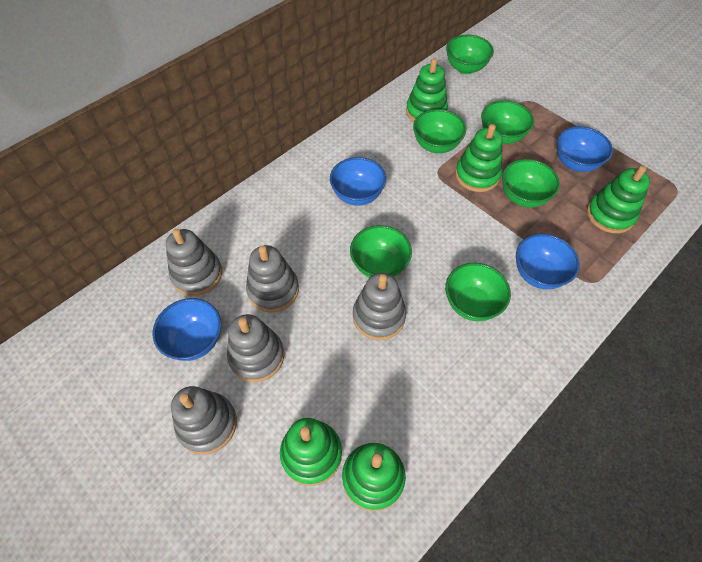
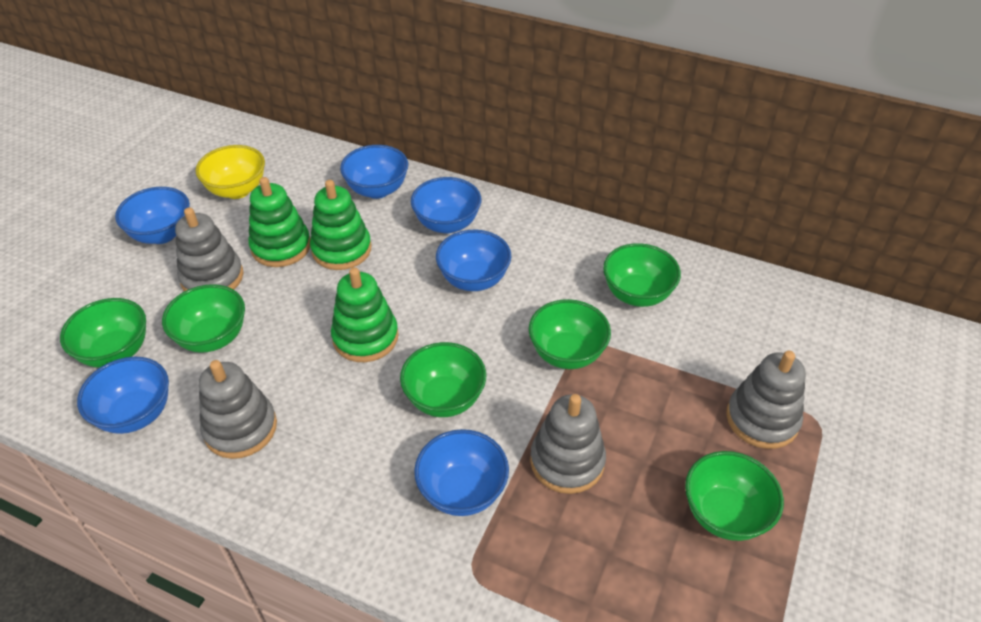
blue bowl: 4 -> 6
green stacking toy: 5 -> 3
grey stacking toy: 5 -> 4
yellow bowl: 0 -> 1

